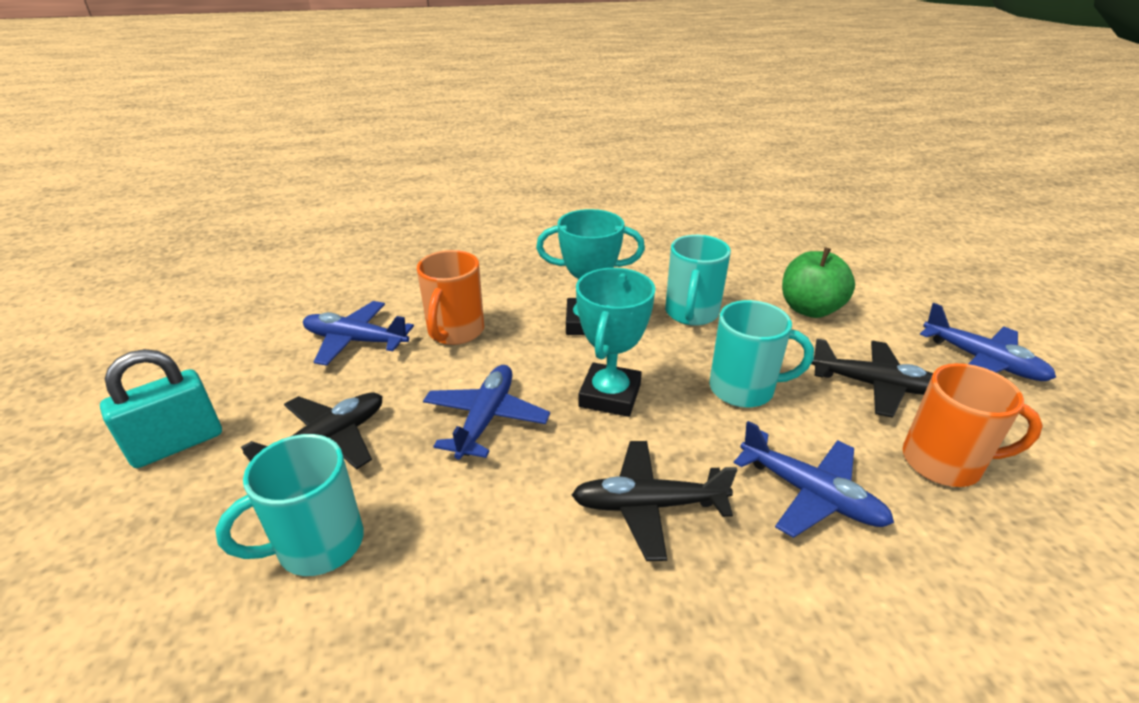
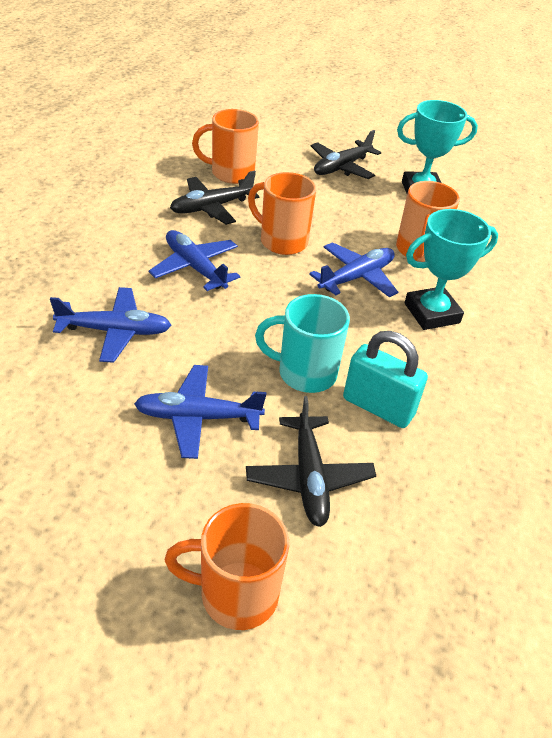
green apple: 1 -> 0
orange mug: 2 -> 4
turquoise mug: 3 -> 1

